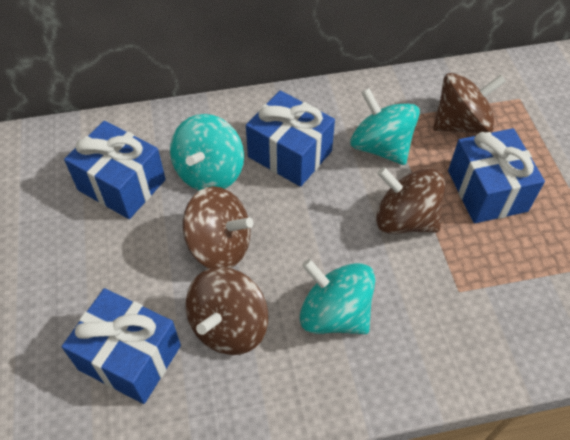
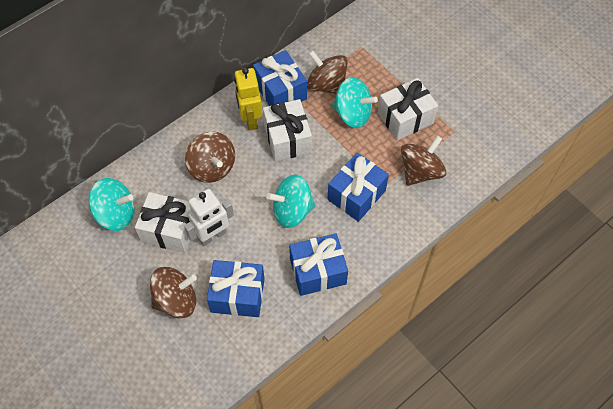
white gift: 0 -> 3
white robot: 0 -> 1
yellow robot: 0 -> 1

